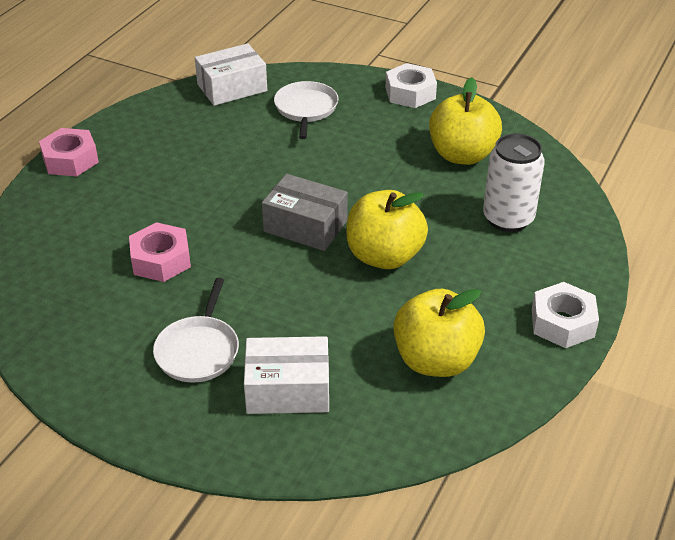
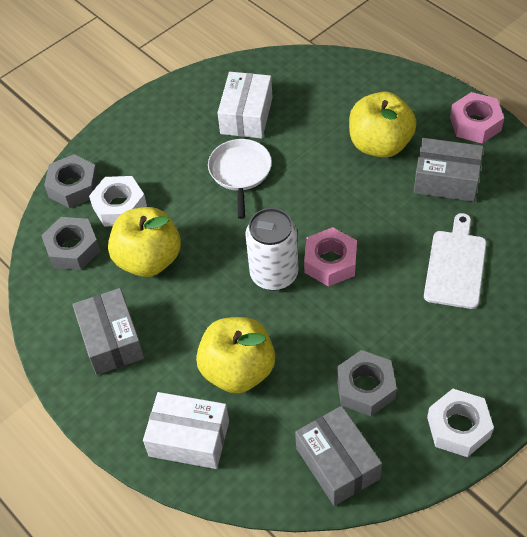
grey box: 1 -> 3
grey nut: 0 -> 3
white cutting board: 0 -> 1
white pan: 2 -> 1

